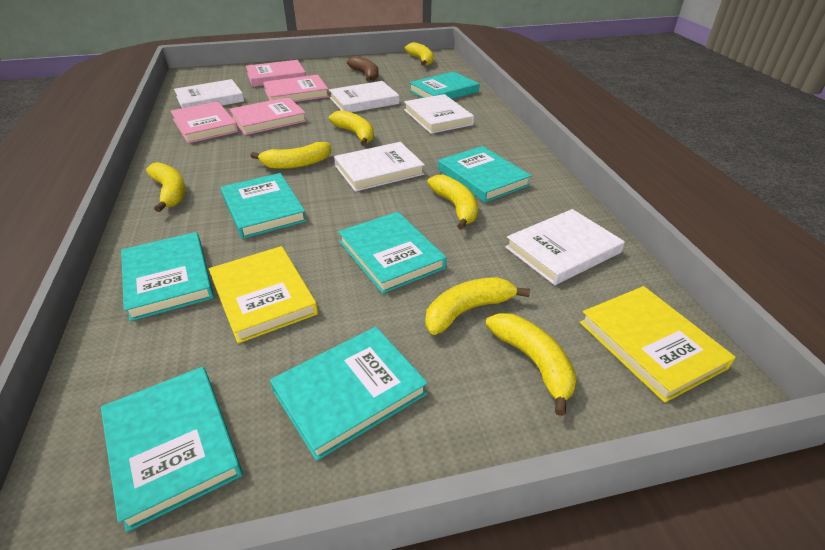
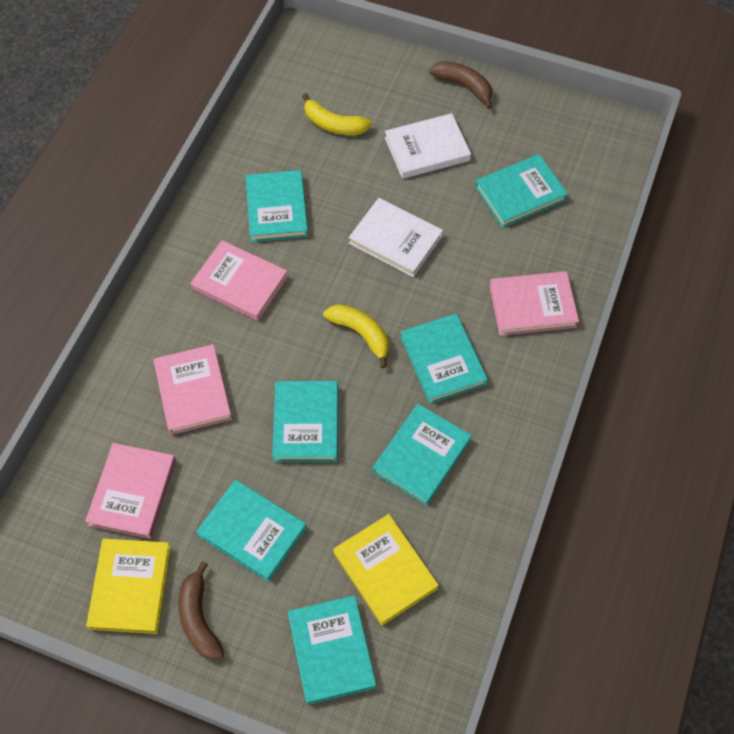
brown banana: 1 -> 2
white book: 5 -> 2
yellow banana: 7 -> 2

